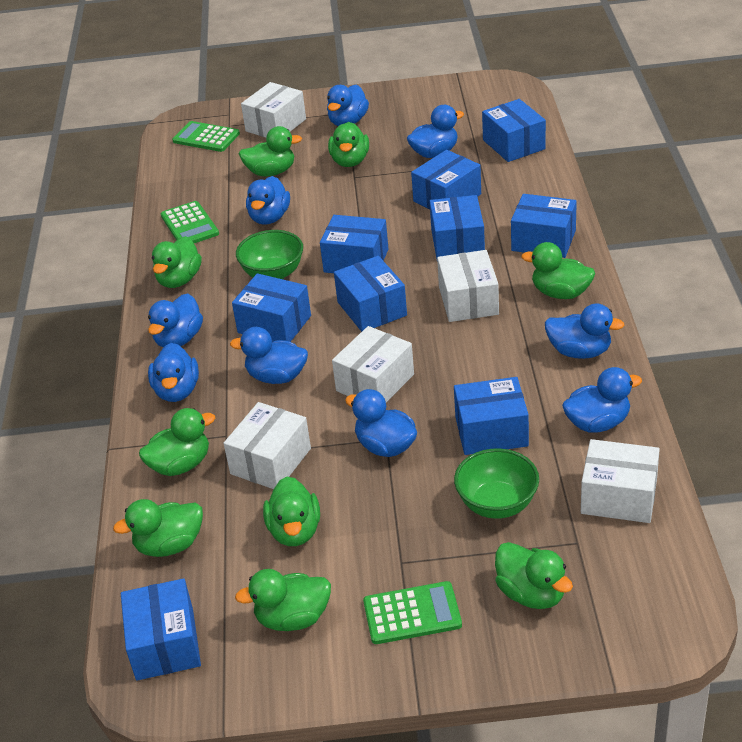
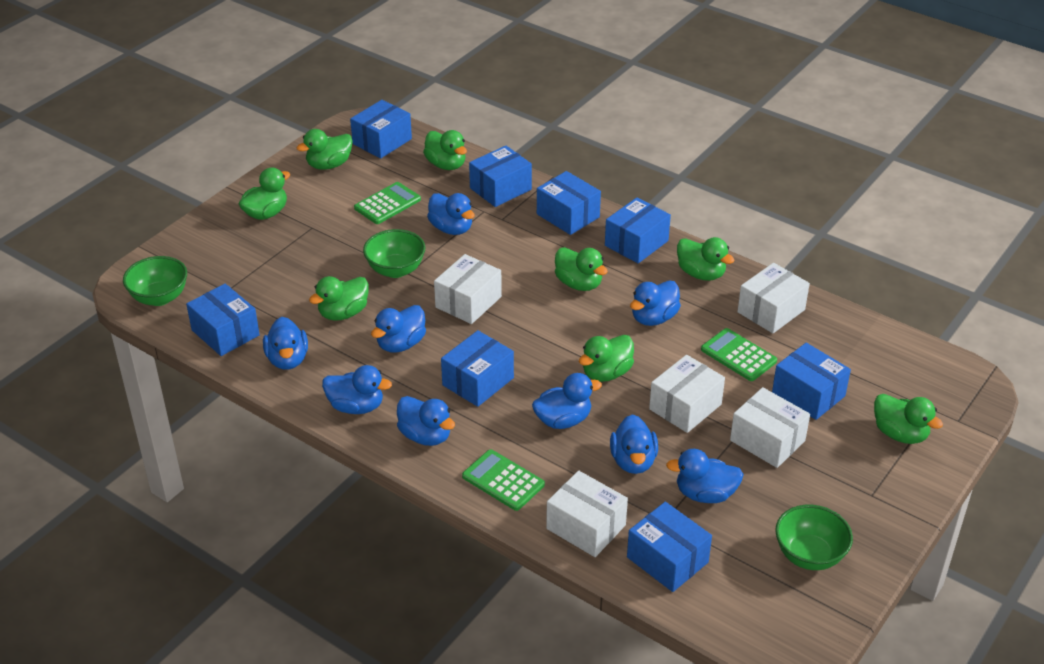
blue box: 9 -> 8
green bowl: 2 -> 3
green duck: 9 -> 8

